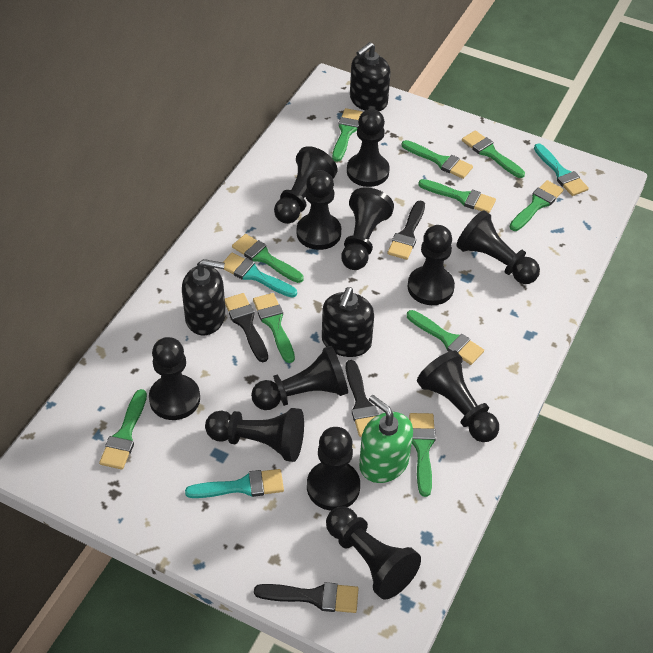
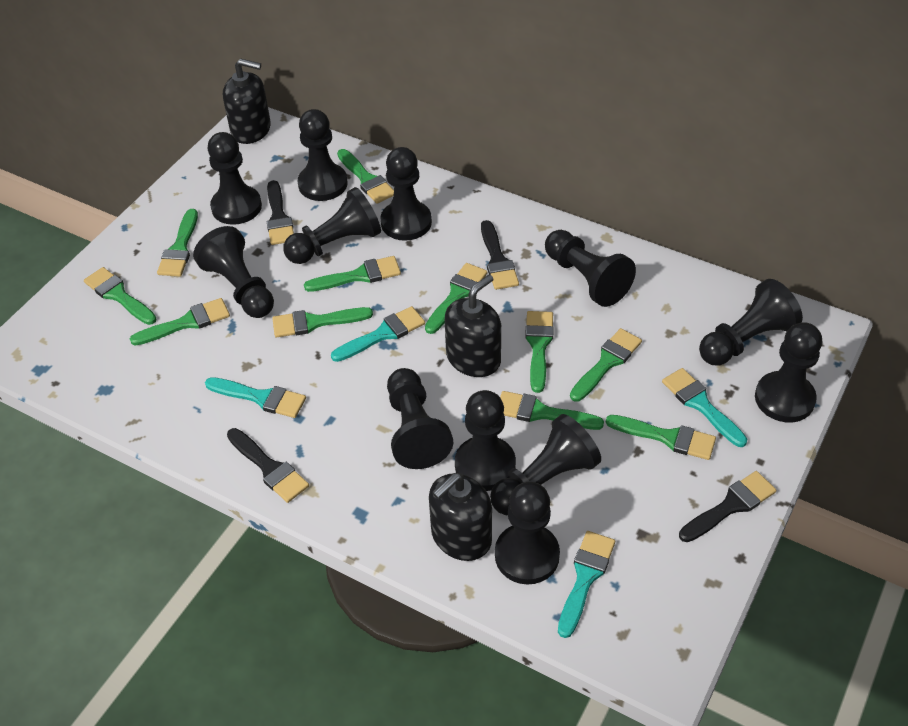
green brush: 10 -> 11
green soap dispenser: 1 -> 0
turquoise brush: 3 -> 4

